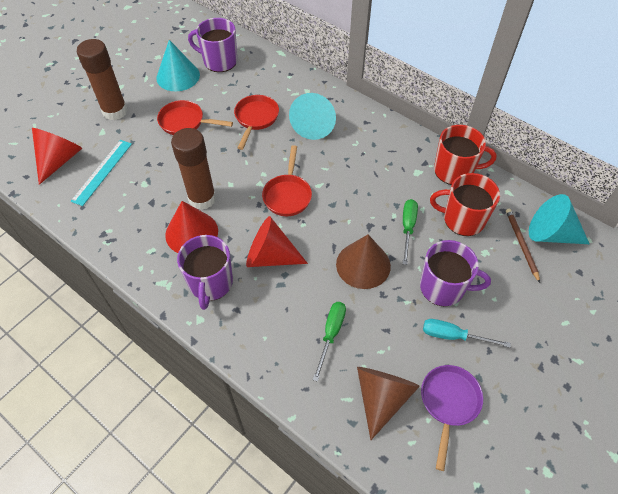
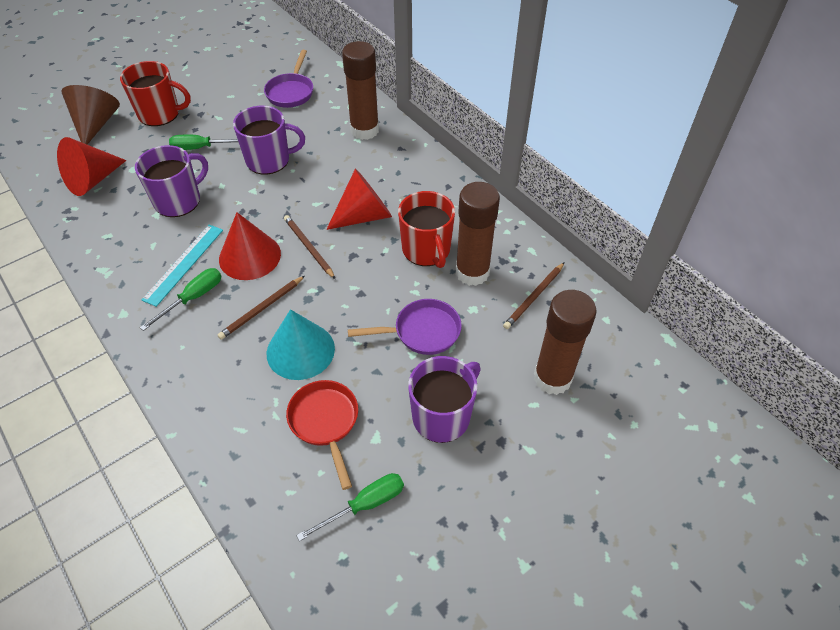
brown cone: 2 -> 1
brown glue stick: 2 -> 3
brown pencil: 1 -> 3
green screwdriver: 2 -> 3
purple pan: 1 -> 2
red pan: 3 -> 1
turquoise cone: 3 -> 1
turquoise screwdriver: 1 -> 0

